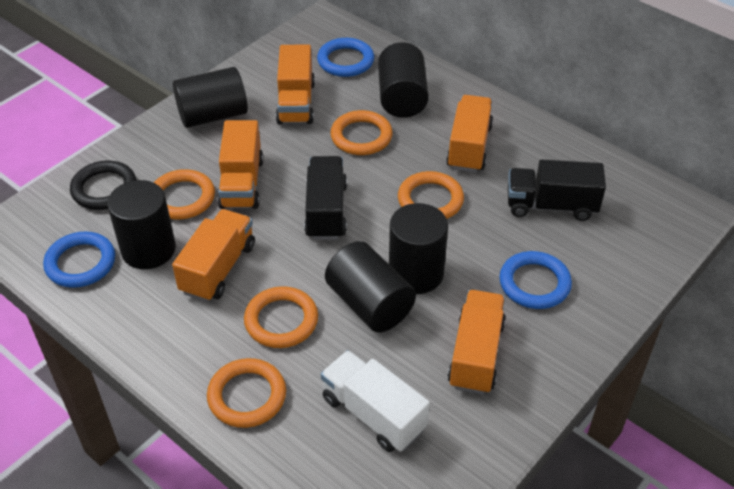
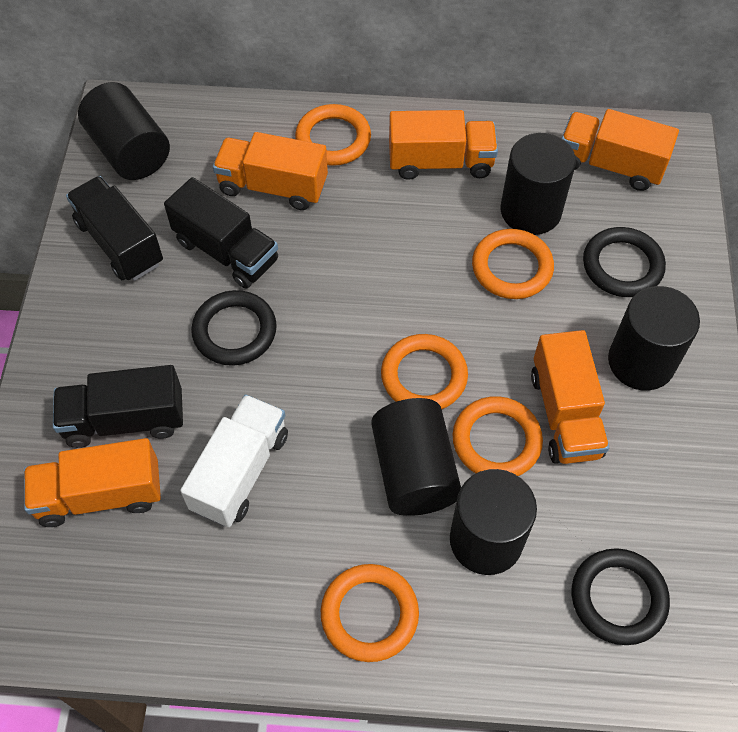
black ring: 1 -> 3
black truck: 2 -> 3
blue ring: 3 -> 0

